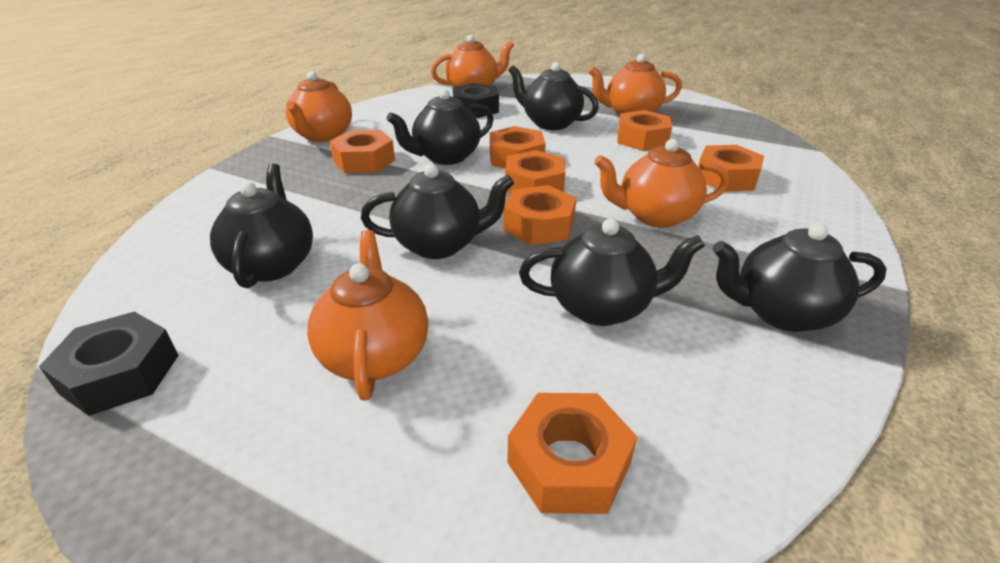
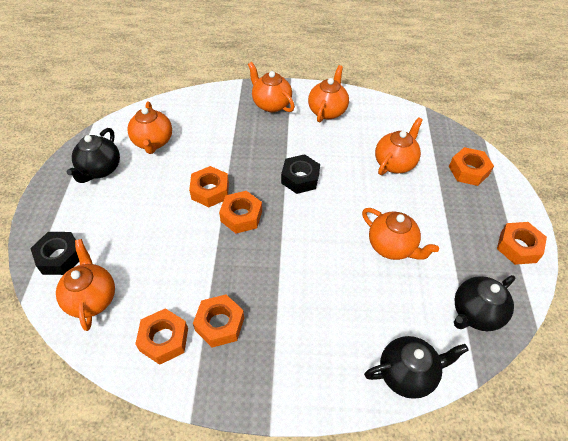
black teapot: 6 -> 3
orange nut: 7 -> 6
orange teapot: 5 -> 6

